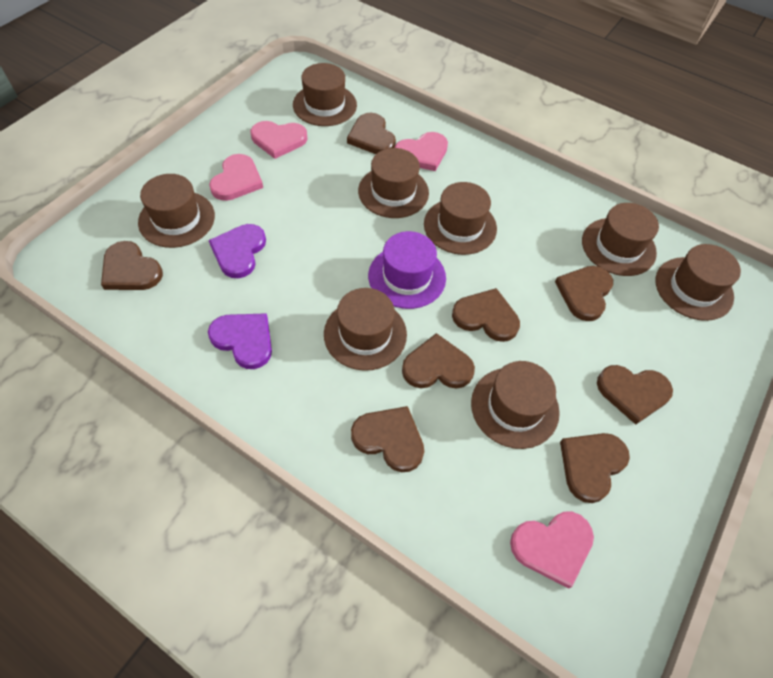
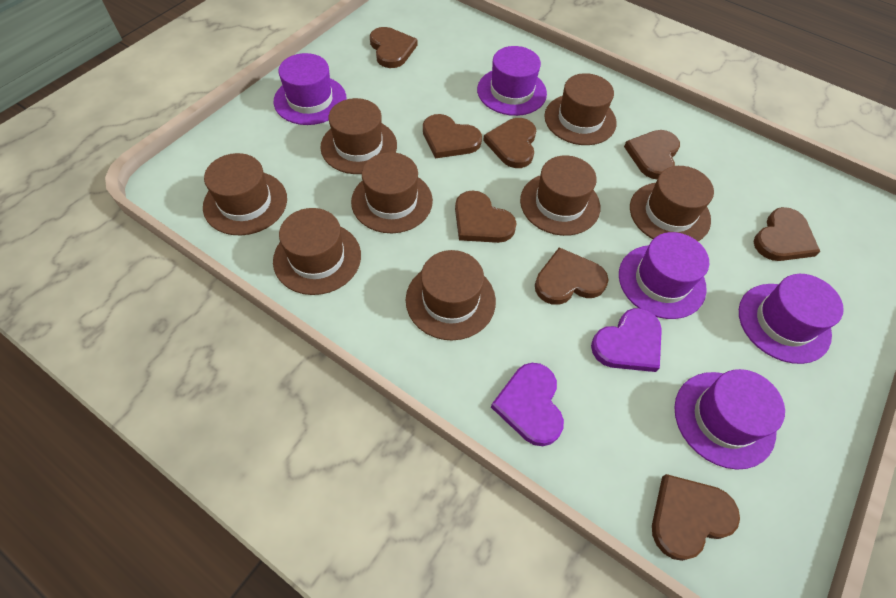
pink heart: 4 -> 0
purple hat: 1 -> 5

